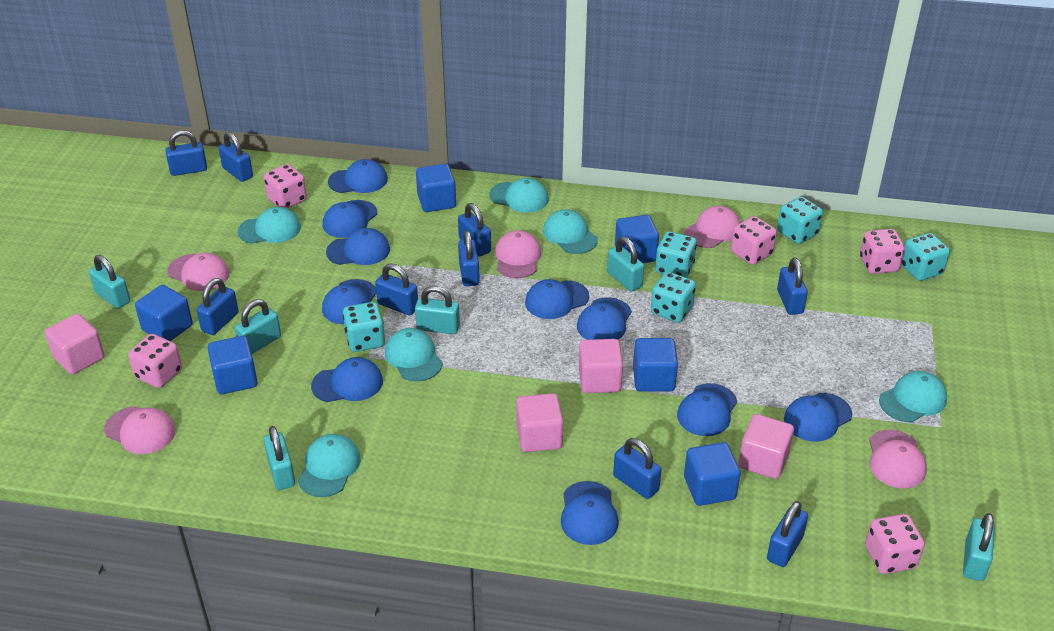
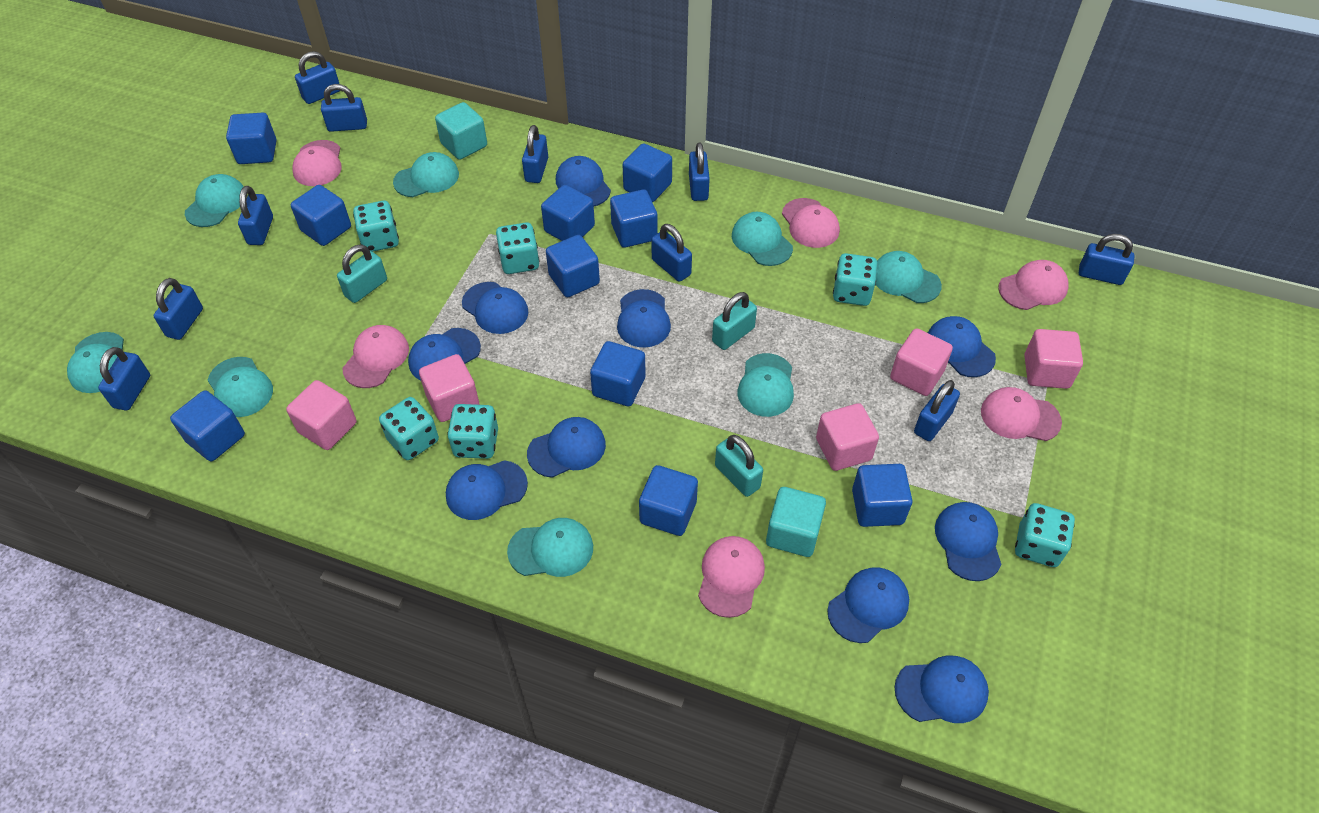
blue cube: 6 -> 10
blue padlock: 9 -> 10
pink cap: 5 -> 6
pink cube: 4 -> 5
pink dice: 5 -> 0
turquoise cap: 6 -> 8
turquoise cube: 0 -> 2
turquoise dice: 5 -> 6
turquoise padlock: 6 -> 3

